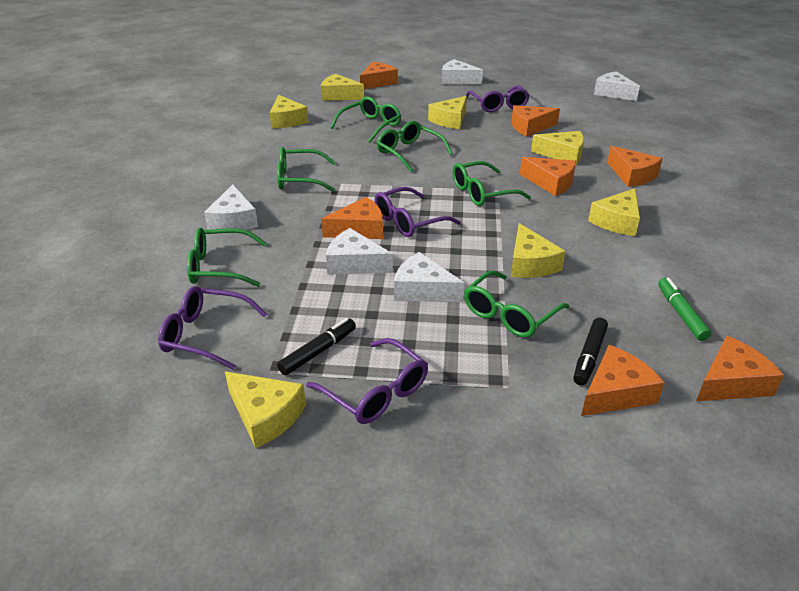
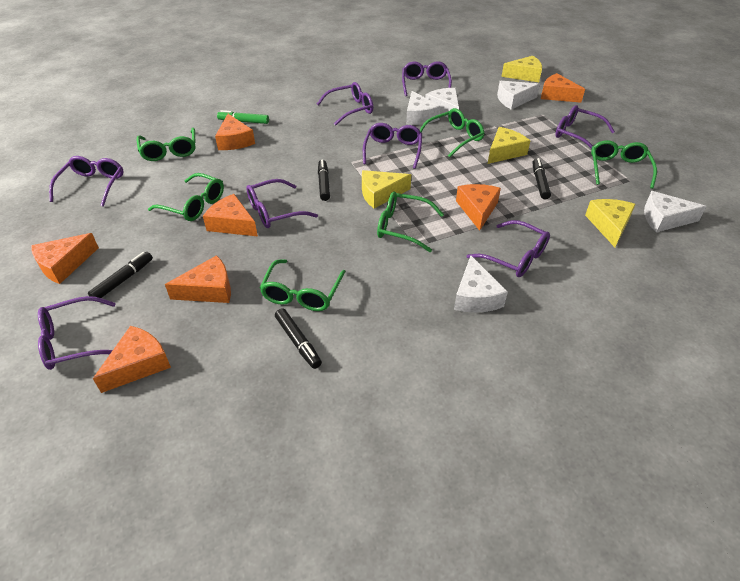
black marker: 2 -> 4
purple glasses: 4 -> 8
yellow cheese: 7 -> 4

